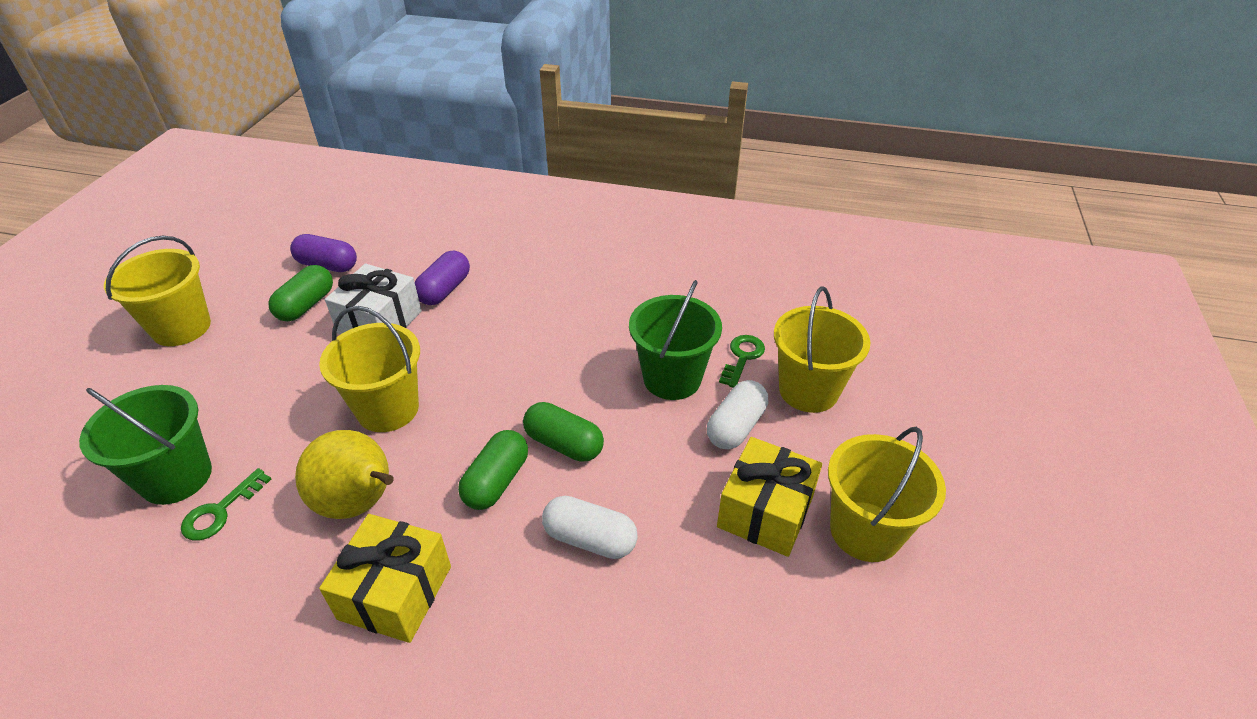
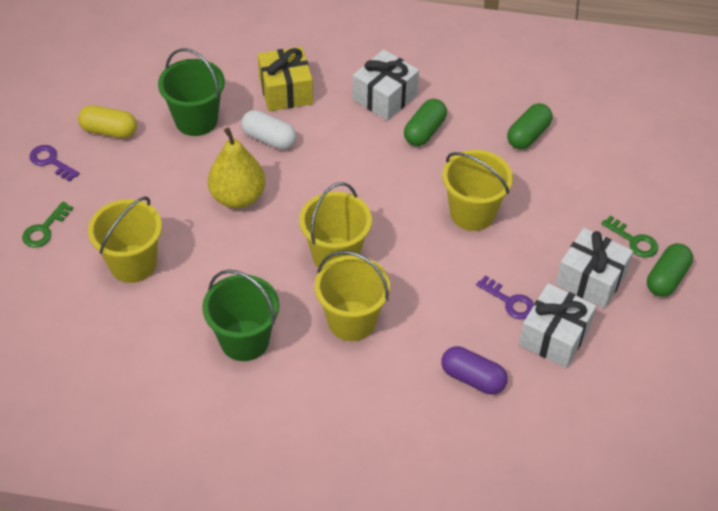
purple capsule: 2 -> 1
purple key: 0 -> 2
white capsule: 2 -> 1
white gift: 1 -> 3
yellow capsule: 0 -> 1
yellow gift: 2 -> 1

